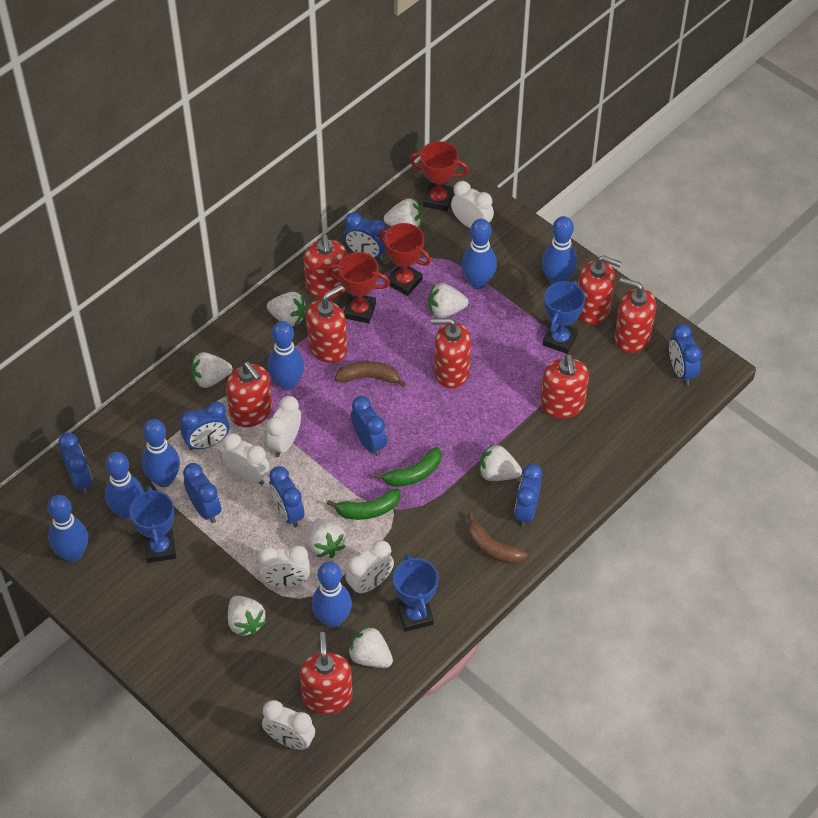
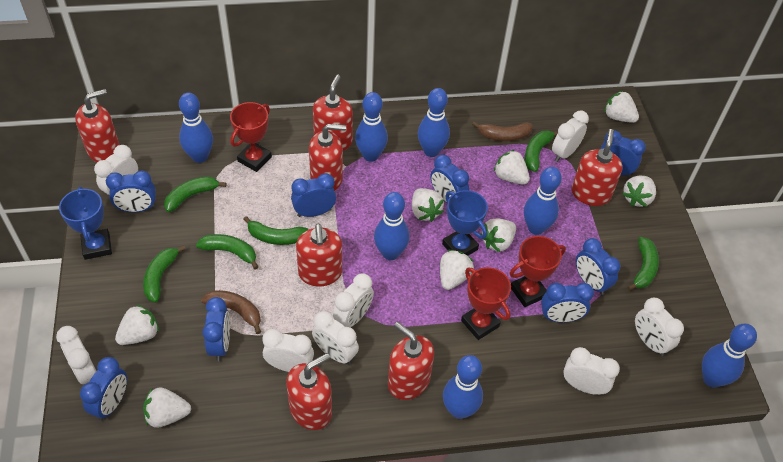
blue trophy: 3 -> 2
green banana: 2 -> 6
red soap dispenser: 8 -> 7
white clock: 6 -> 8

